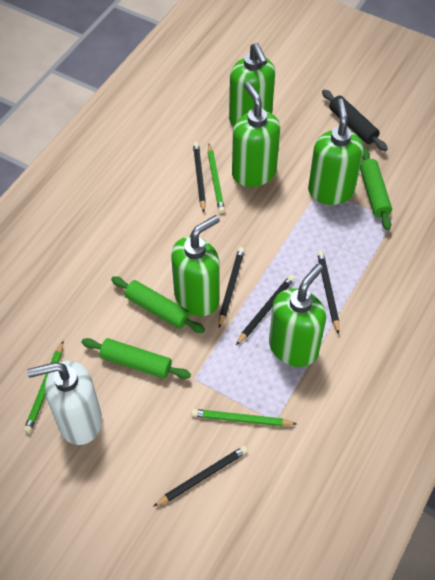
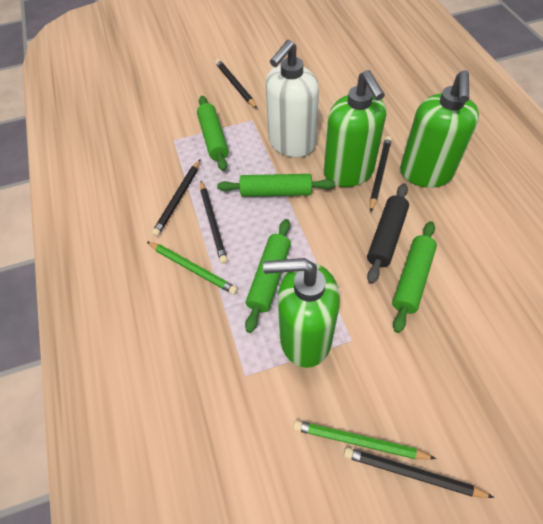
green pencil: 3 -> 2
green rolling pin: 3 -> 4
green soap dispenser: 5 -> 3

